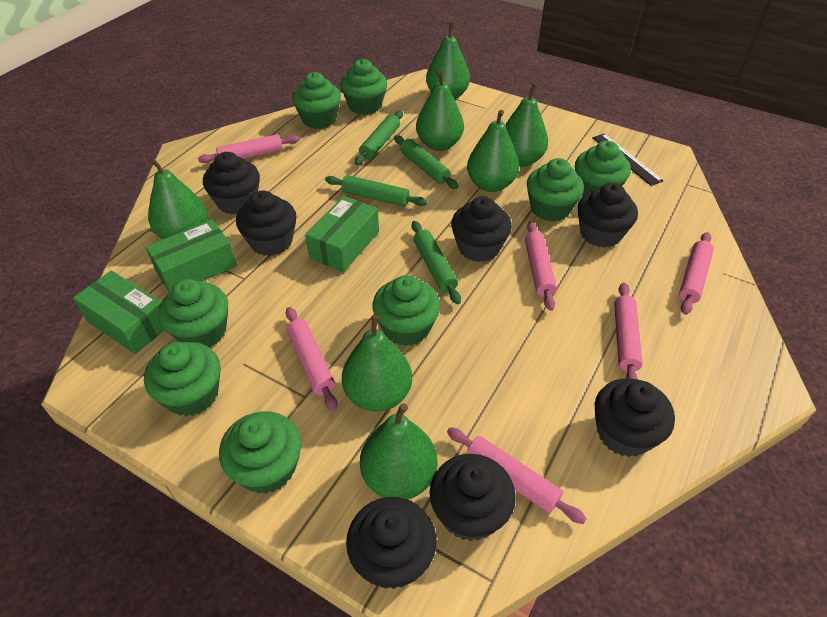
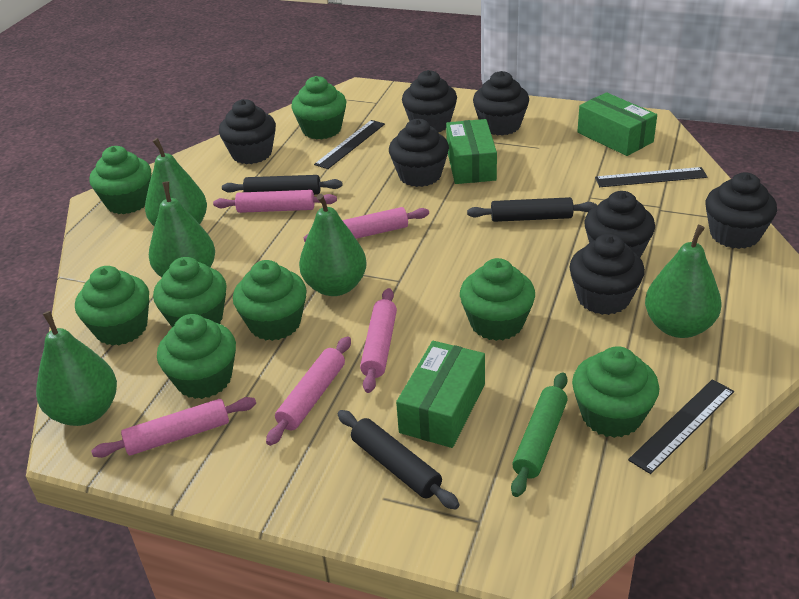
black rolling pin: 0 -> 3
black ruler: 1 -> 3
green pear: 7 -> 5
green rolling pin: 4 -> 1
pink rolling pin: 6 -> 5

